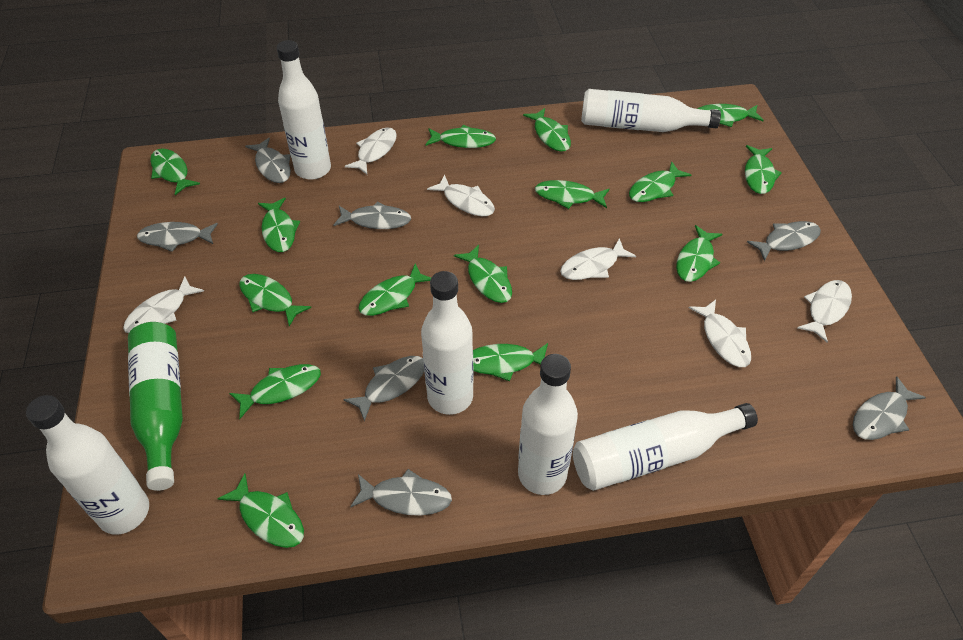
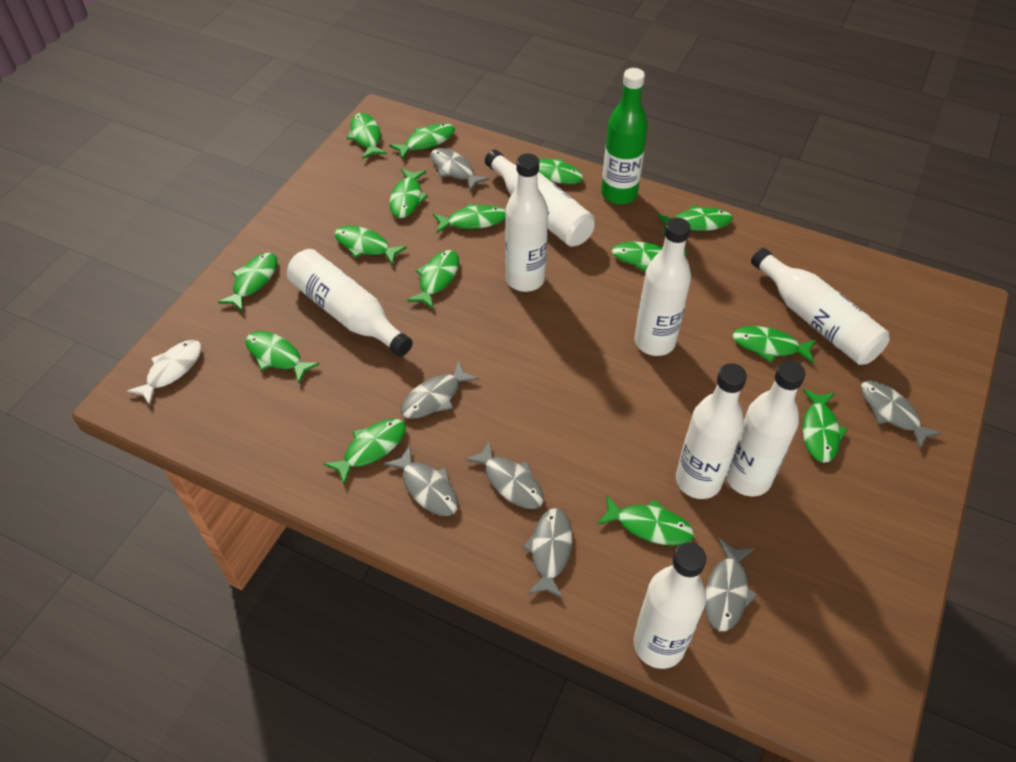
white bottle: 6 -> 8
white fish: 6 -> 1

